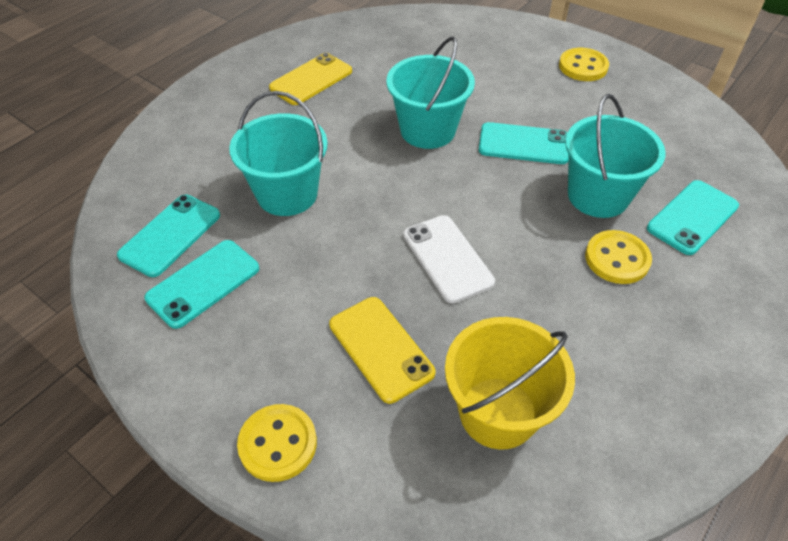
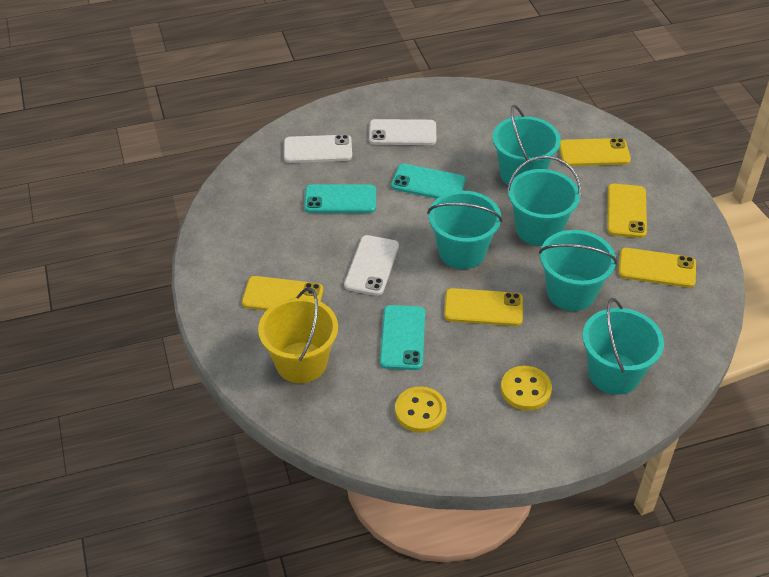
turquoise bucket: 3 -> 5
turquoise phone: 4 -> 3
white phone: 1 -> 3
yellow button: 3 -> 2
yellow phone: 2 -> 5

